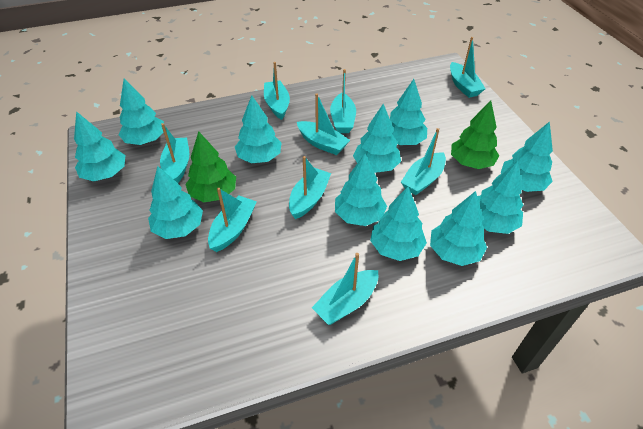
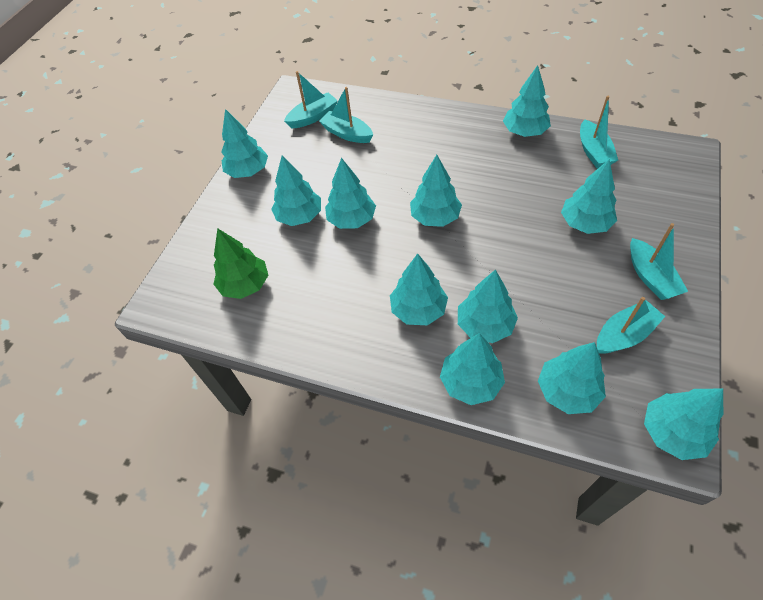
green tree: 2 -> 1
turquoise boat: 9 -> 5

